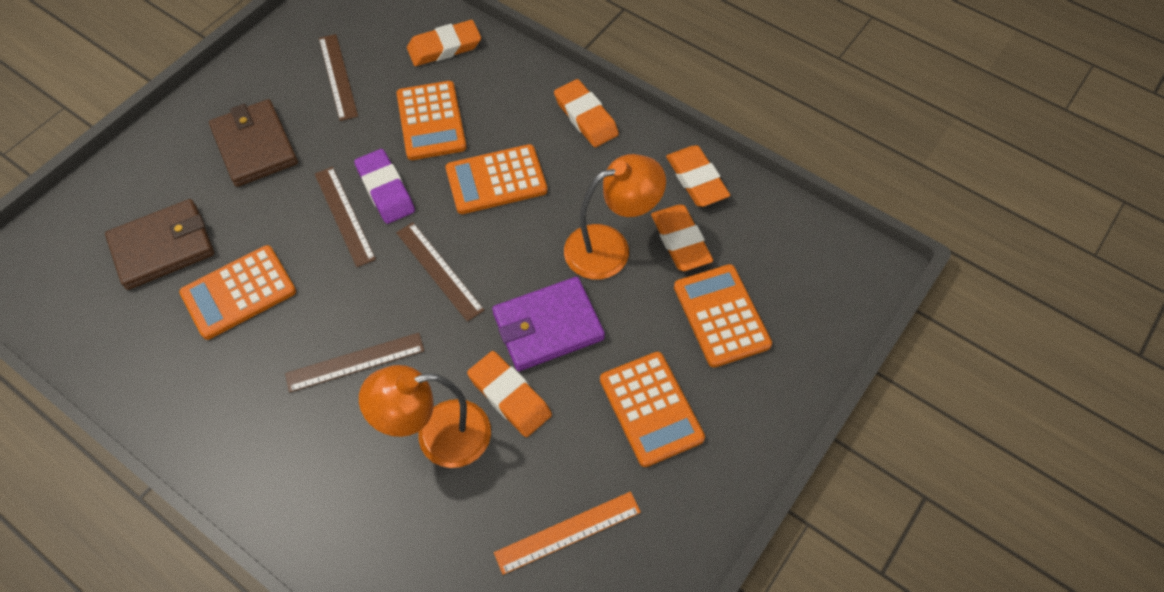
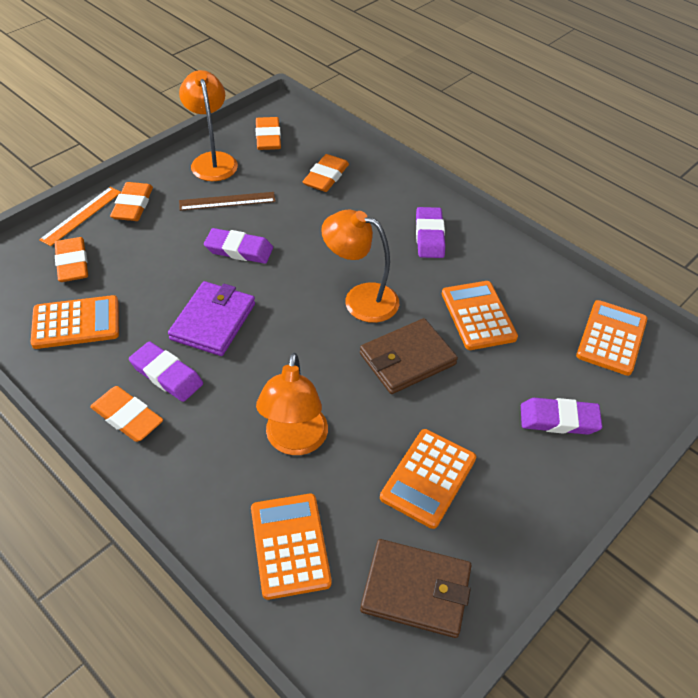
brown ruler: 4 -> 1
orange lamp: 2 -> 3
purple eraser: 1 -> 4

